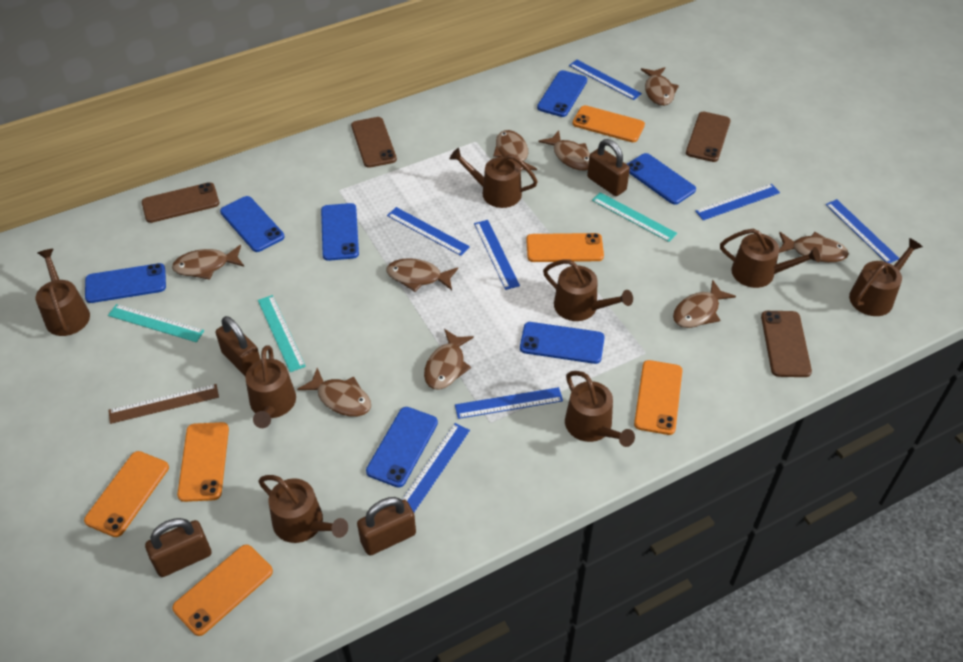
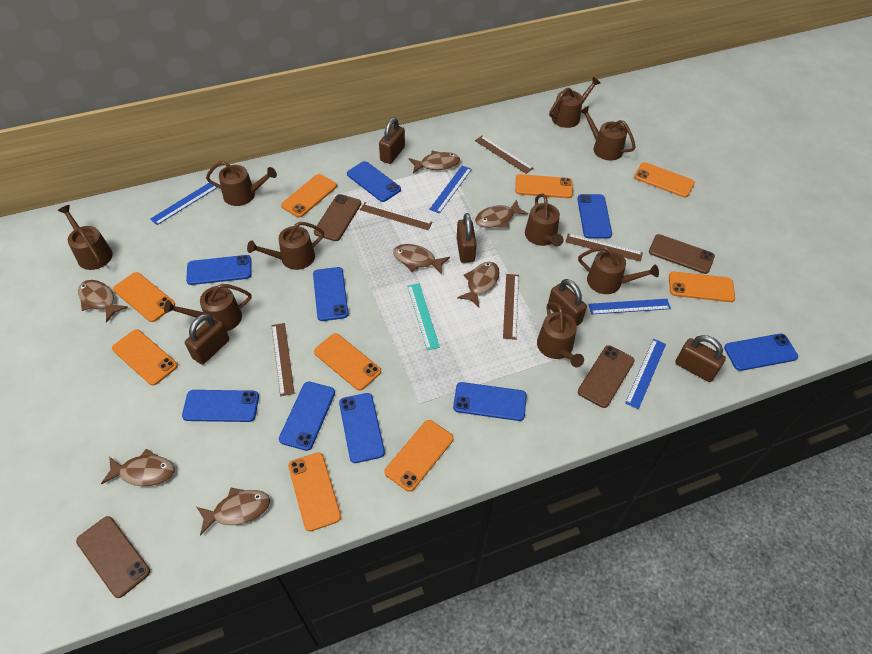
blue phone: 7 -> 9
blue ruler: 7 -> 4
brown fish: 9 -> 7
brown padlock: 4 -> 5
brown ruler: 1 -> 5
brown watering can: 8 -> 9
orange phone: 6 -> 9
turquoise ruler: 3 -> 1

